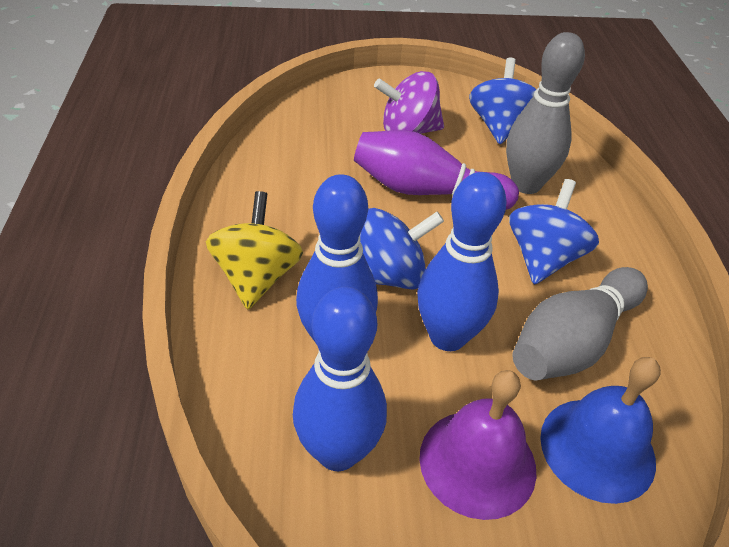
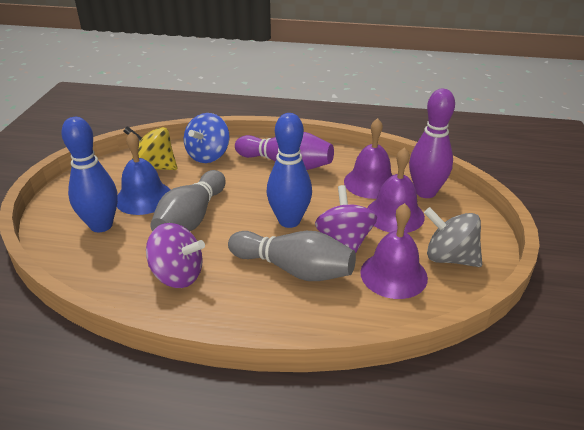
blue bowling pin: 3 -> 2
blue spinning top: 3 -> 1
grey spinning top: 0 -> 1
purple bell: 1 -> 3
purple bowling pin: 1 -> 2
purple spinning top: 1 -> 2

